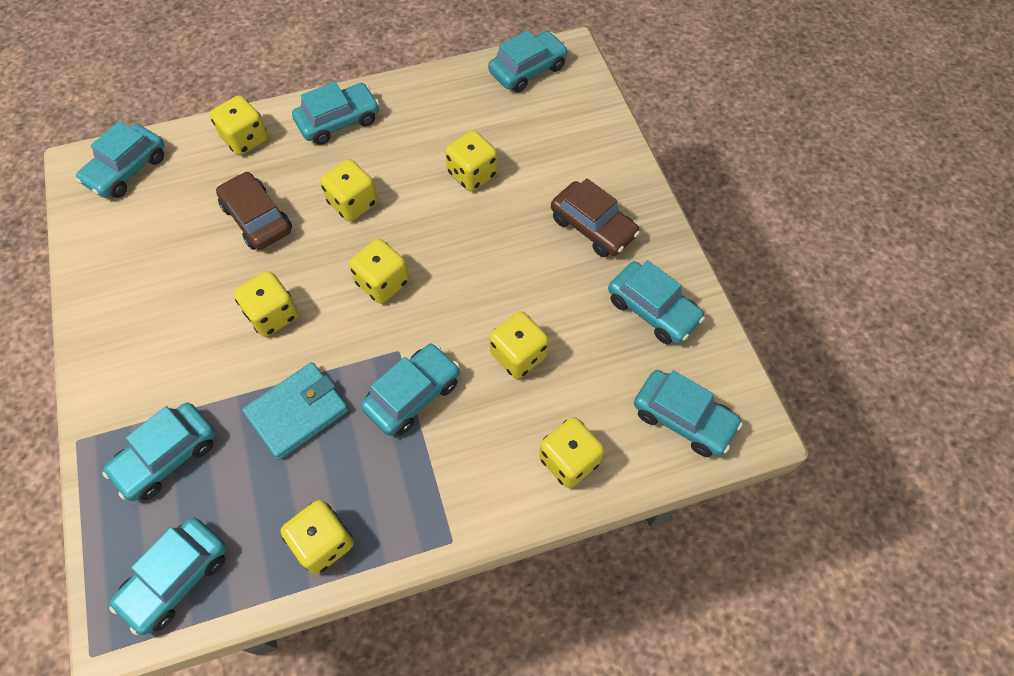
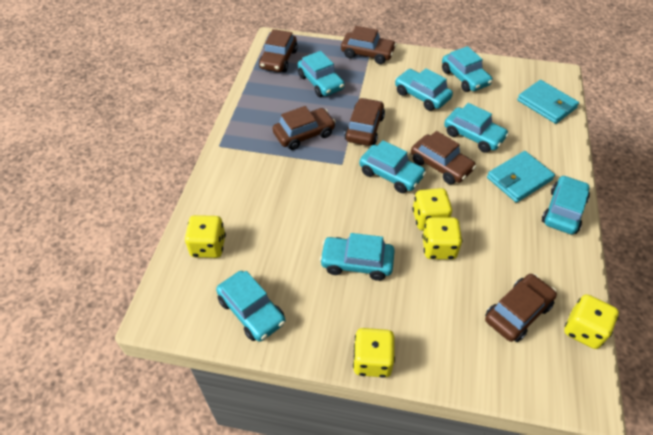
brown car: 2 -> 6
turquoise wallet: 1 -> 2
yellow dice: 8 -> 5

